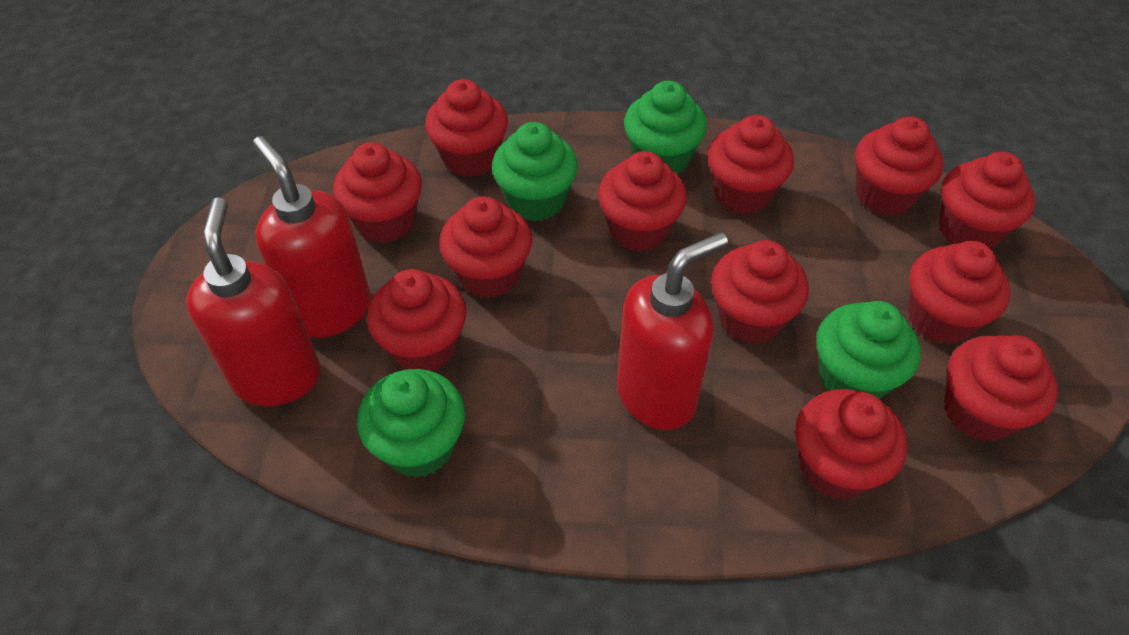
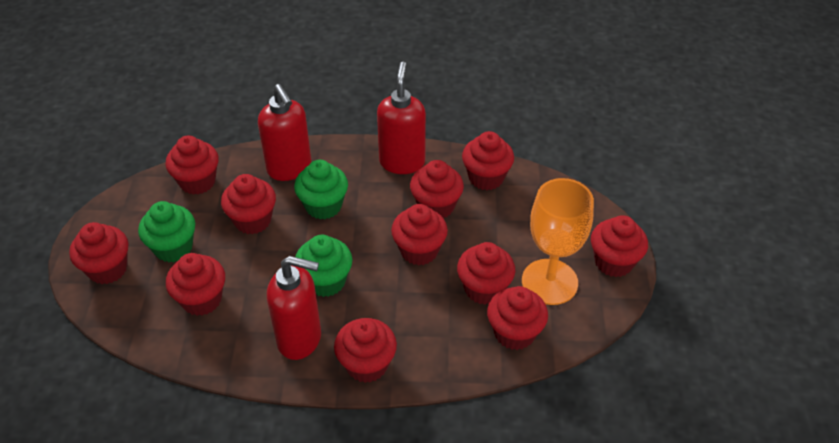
green cupcake: 4 -> 3
orange goblet: 0 -> 1
red cupcake: 12 -> 11

